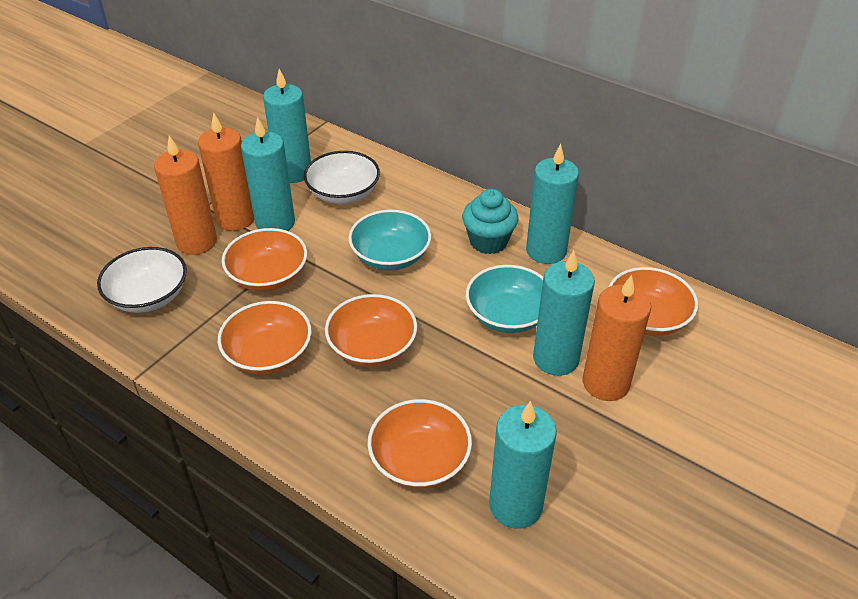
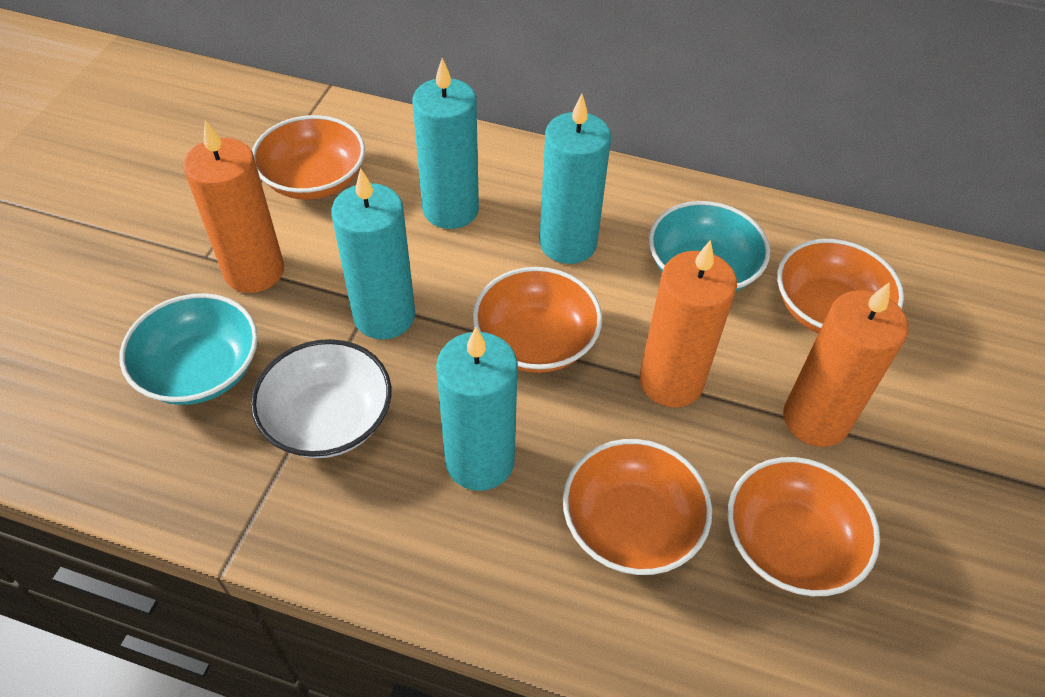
turquoise candle: 5 -> 4
turquoise cupcake: 1 -> 0
white bowl: 2 -> 1

